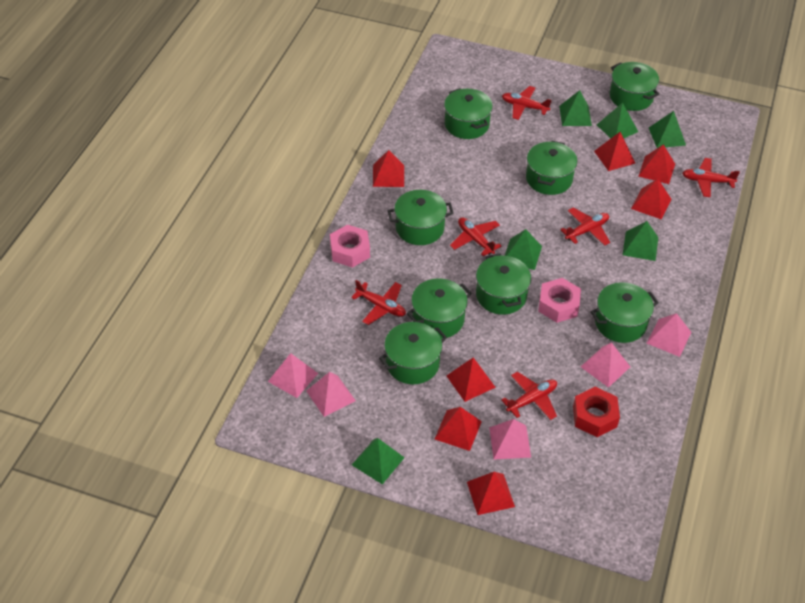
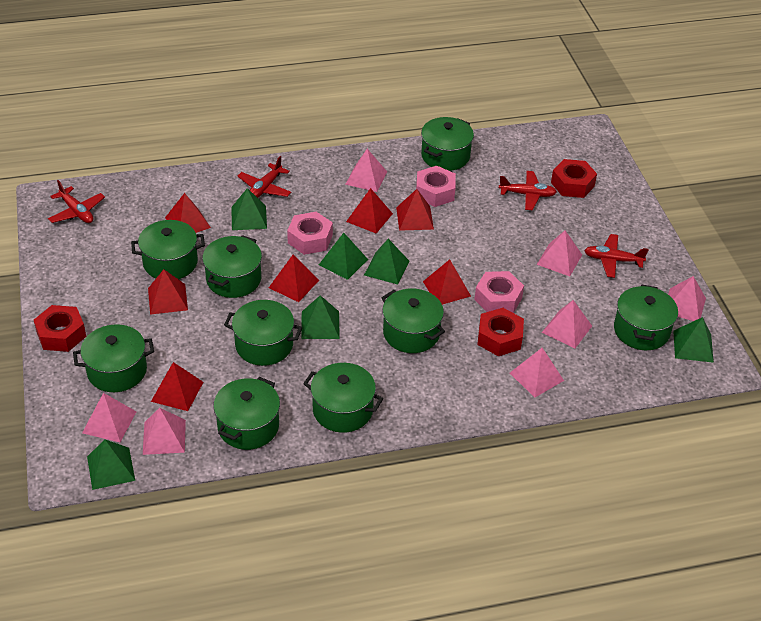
green pot: 8 -> 9
pink nut: 2 -> 3
pink pyramid: 5 -> 7
red nut: 1 -> 3
red plane: 6 -> 4

